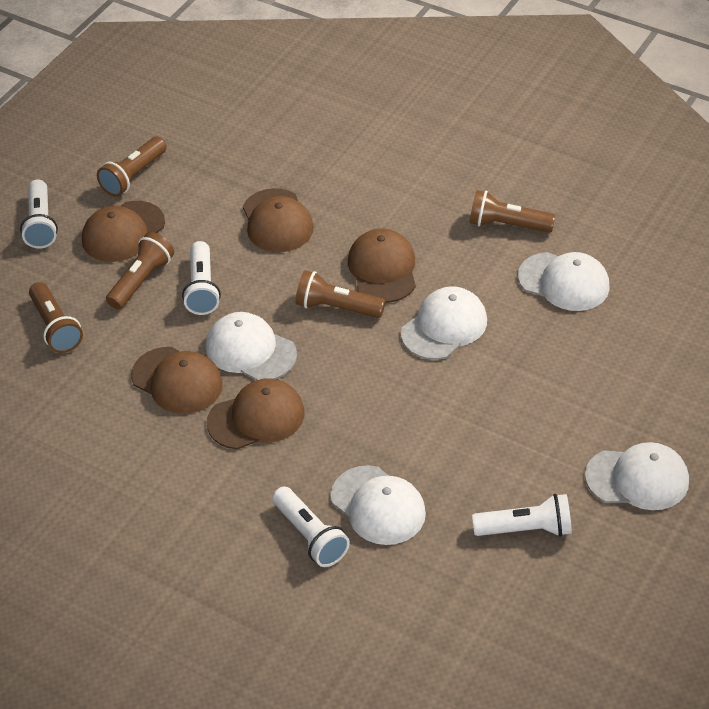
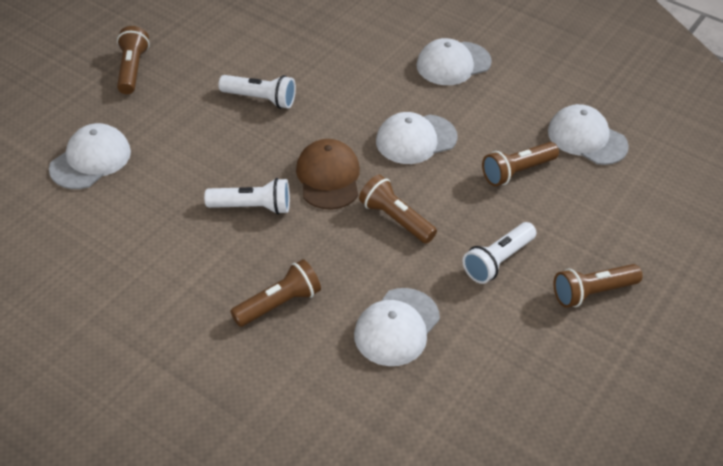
brown cap: 5 -> 1
white flashlight: 4 -> 3

